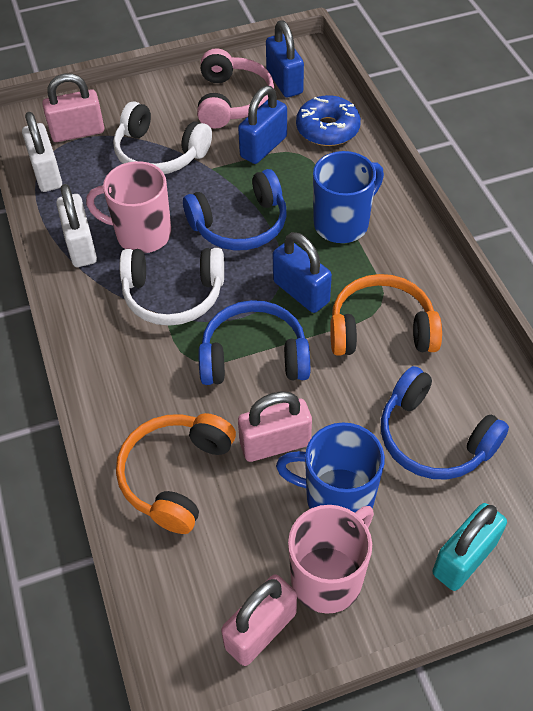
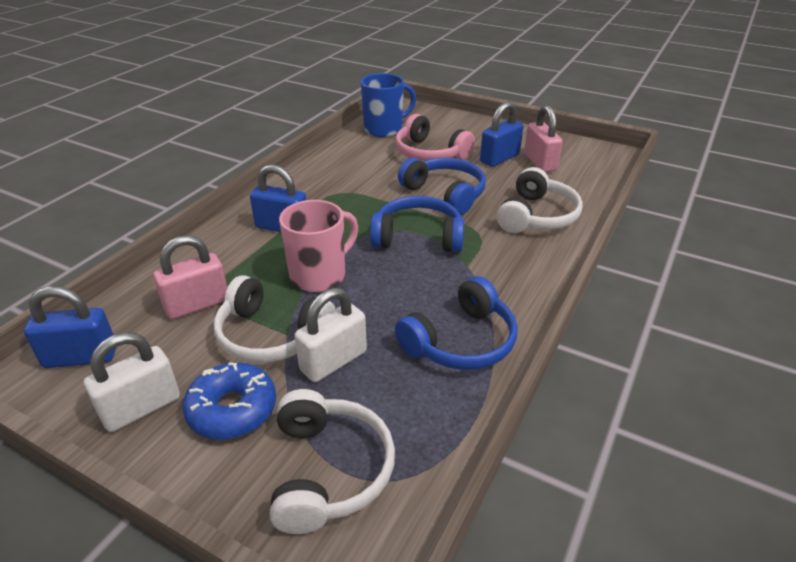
blue mug: 2 -> 1
orange headphones: 2 -> 0
pink mug: 2 -> 1
pink padlock: 3 -> 2
turquoise padlock: 1 -> 0
white headphones: 2 -> 3

